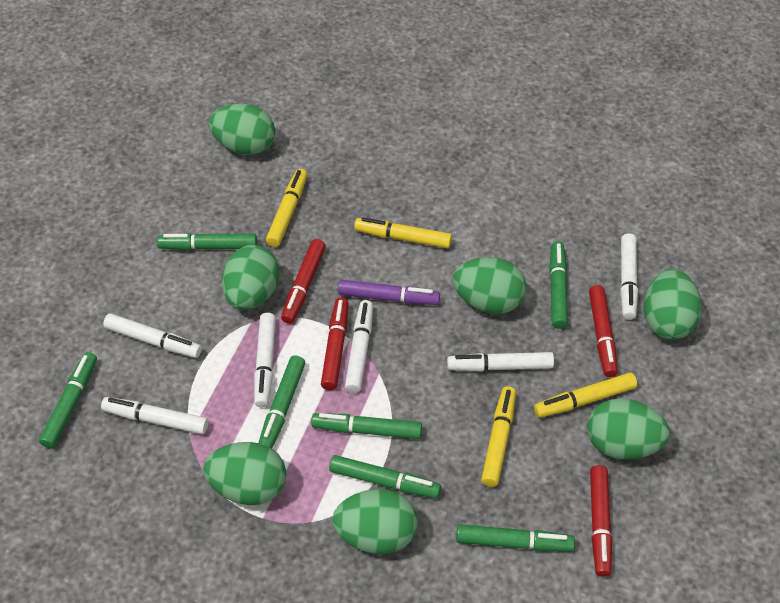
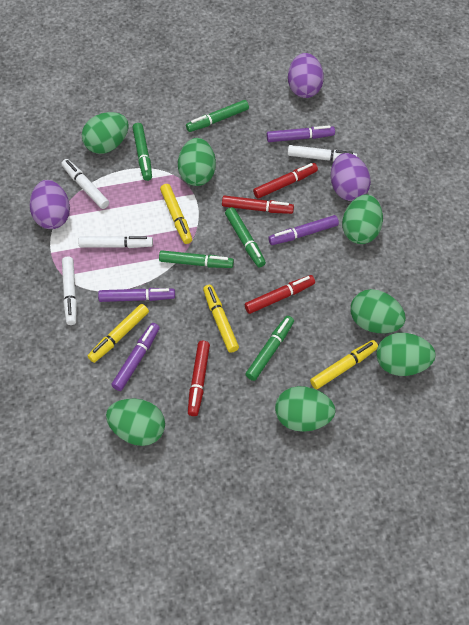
green marker: 7 -> 5
purple egg: 0 -> 3
purple marker: 1 -> 4
white marker: 6 -> 4

